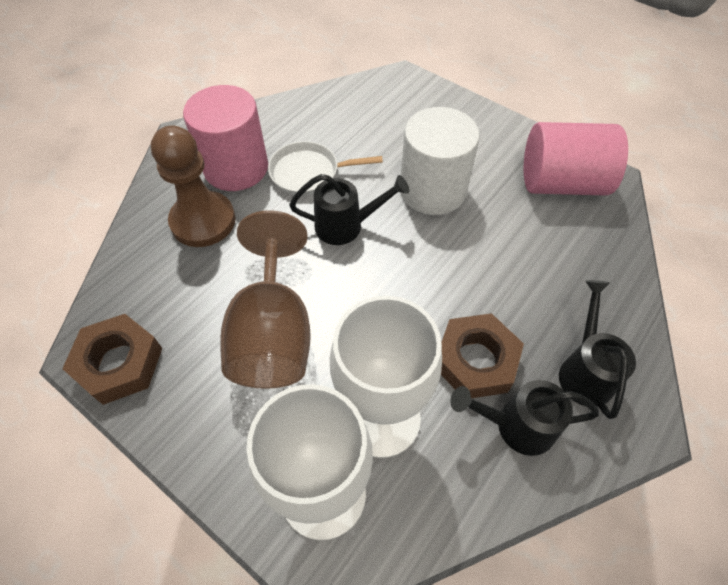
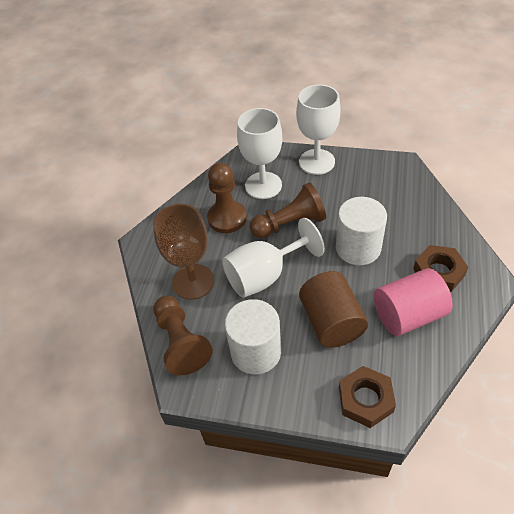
black watering can: 3 -> 0
brown cylinder: 0 -> 1
brown pawn: 1 -> 3
pink cylinder: 2 -> 1
white cylinder: 1 -> 2
white goblet: 2 -> 3
white pan: 1 -> 0

